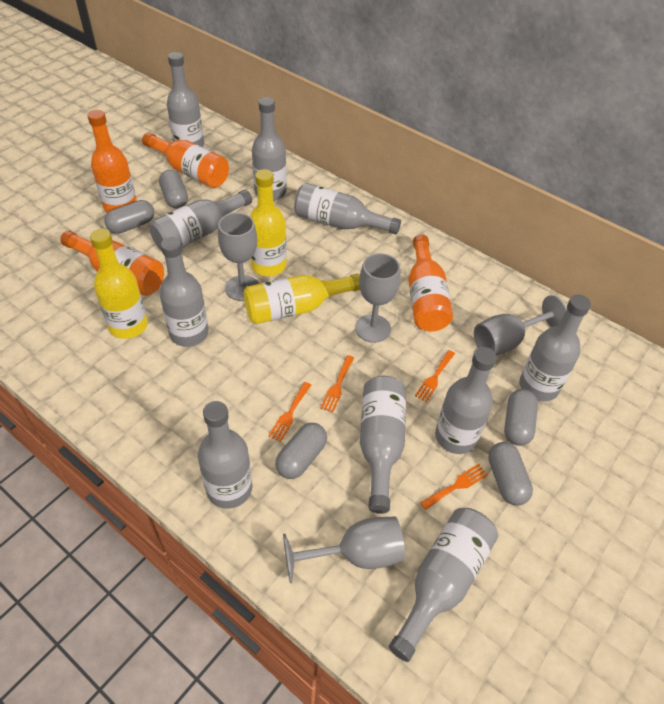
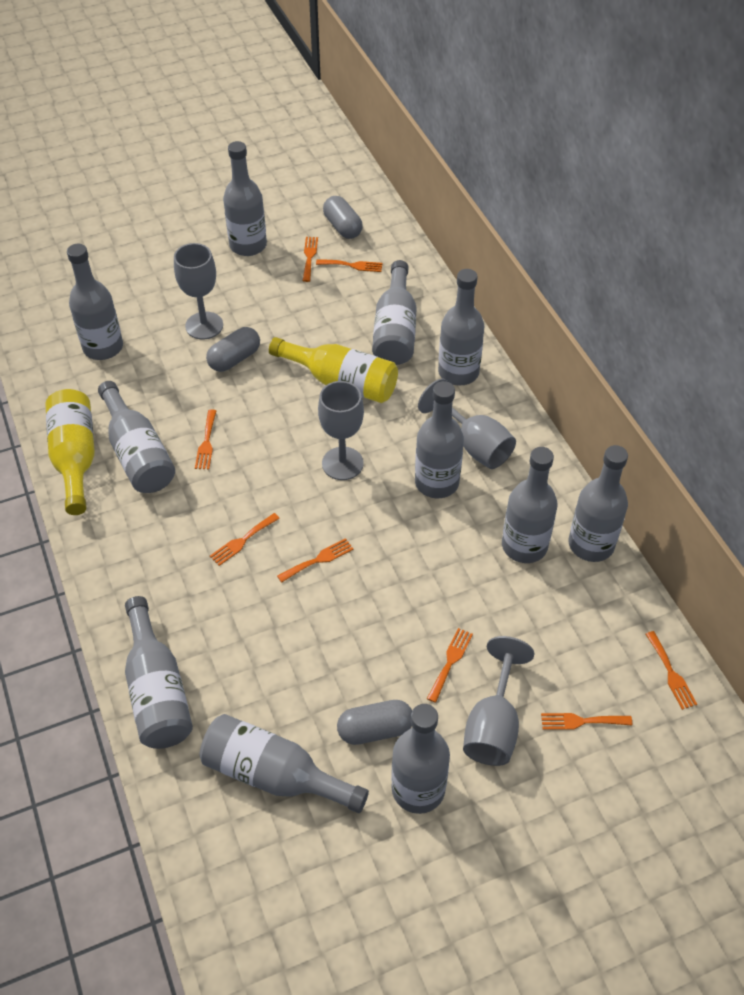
grey bottle: 10 -> 11
grey capsule: 5 -> 3
orange bottle: 4 -> 0
orange fork: 4 -> 8
yellow bottle: 3 -> 2

